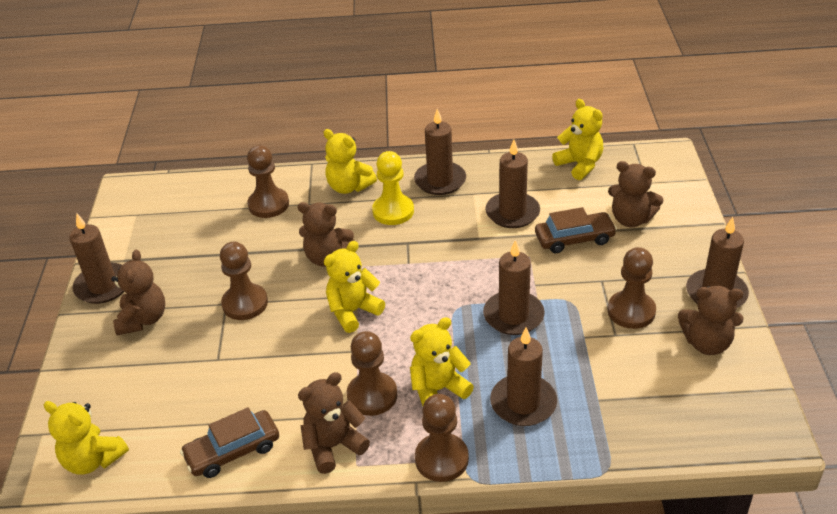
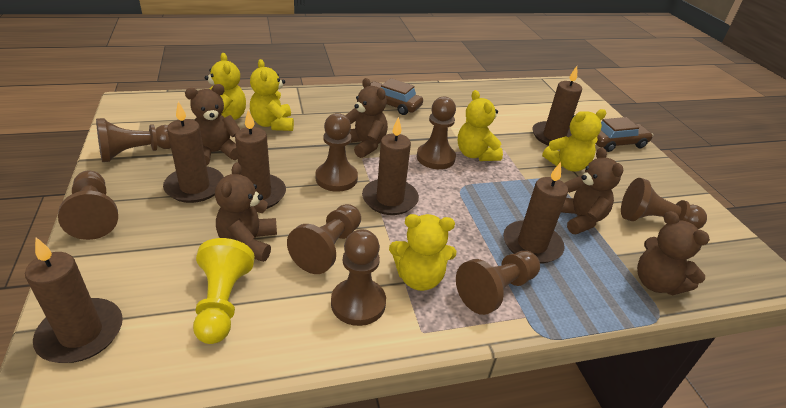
brown pawn: 5 -> 8

